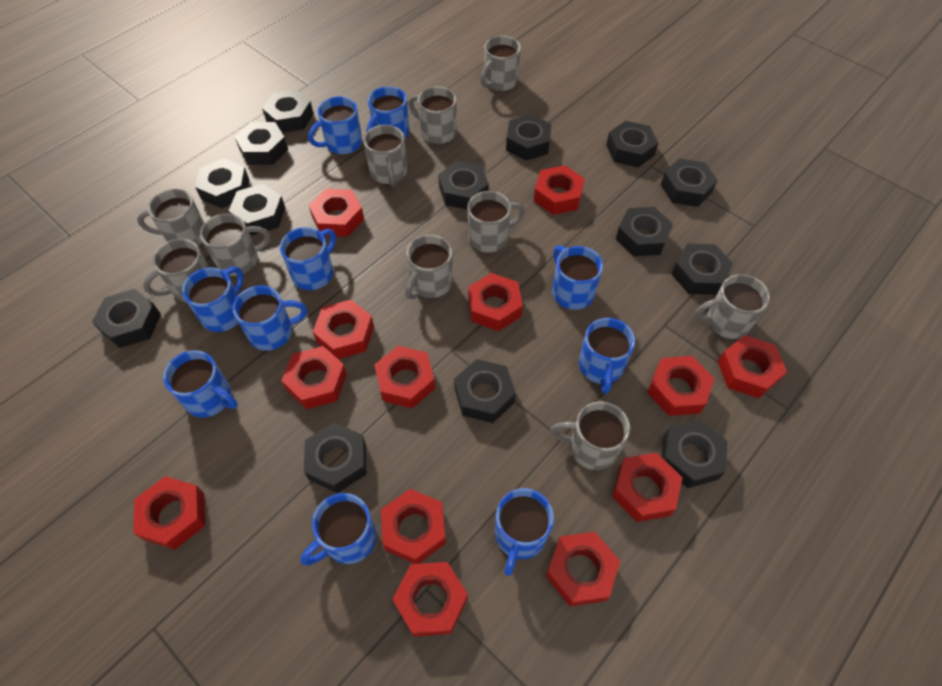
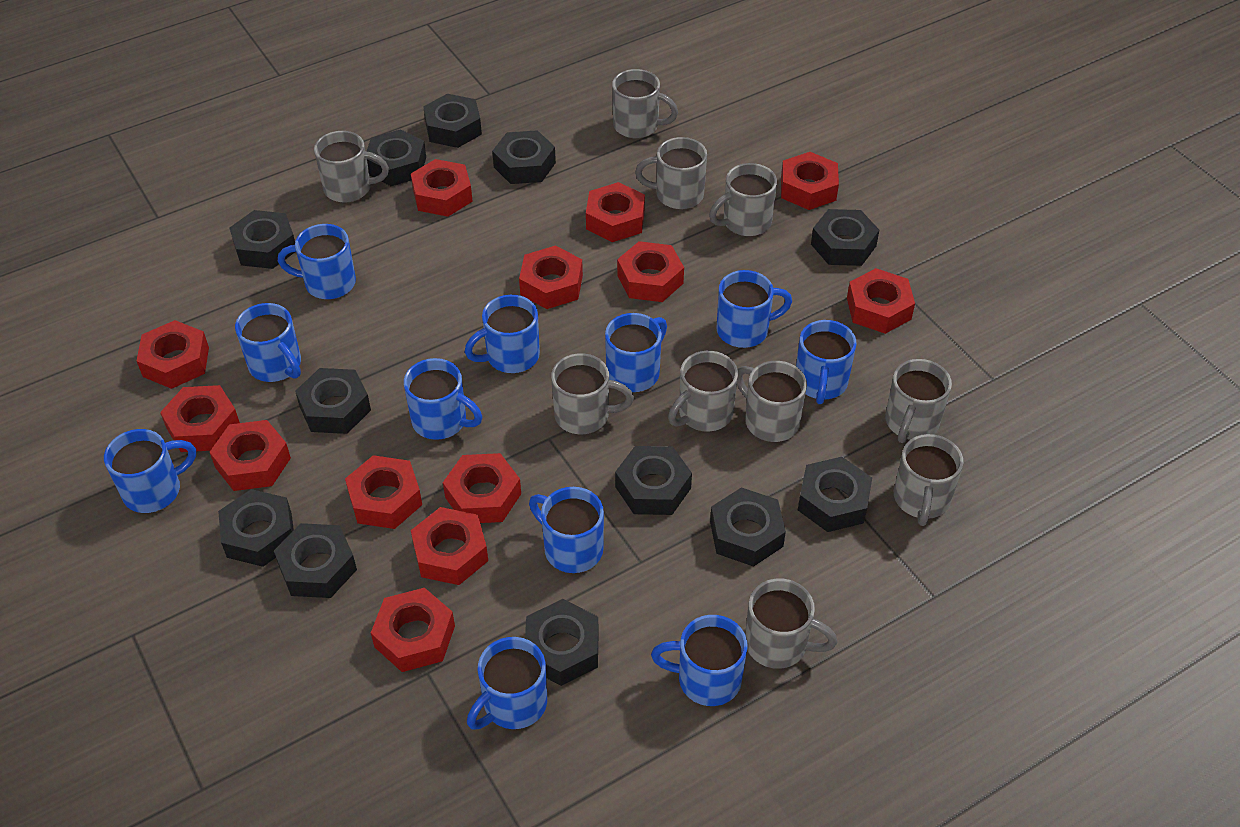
black nut: 14 -> 12
blue mug: 10 -> 11

